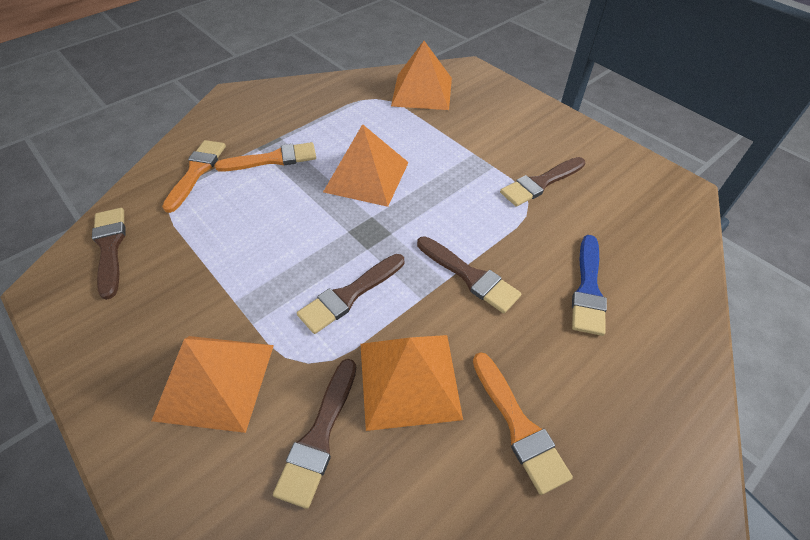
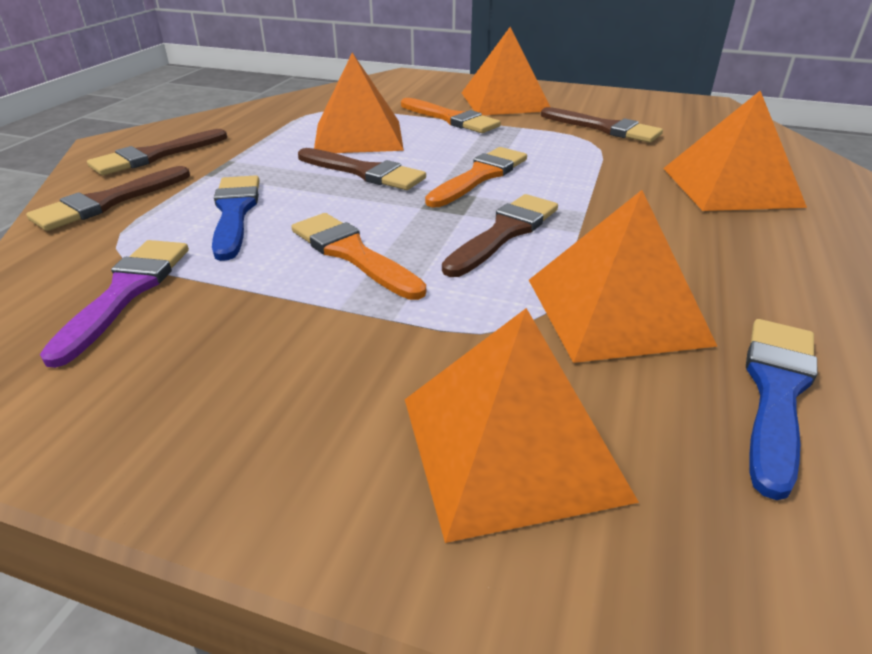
blue brush: 1 -> 2
orange pyramid: 4 -> 5
purple brush: 0 -> 1

